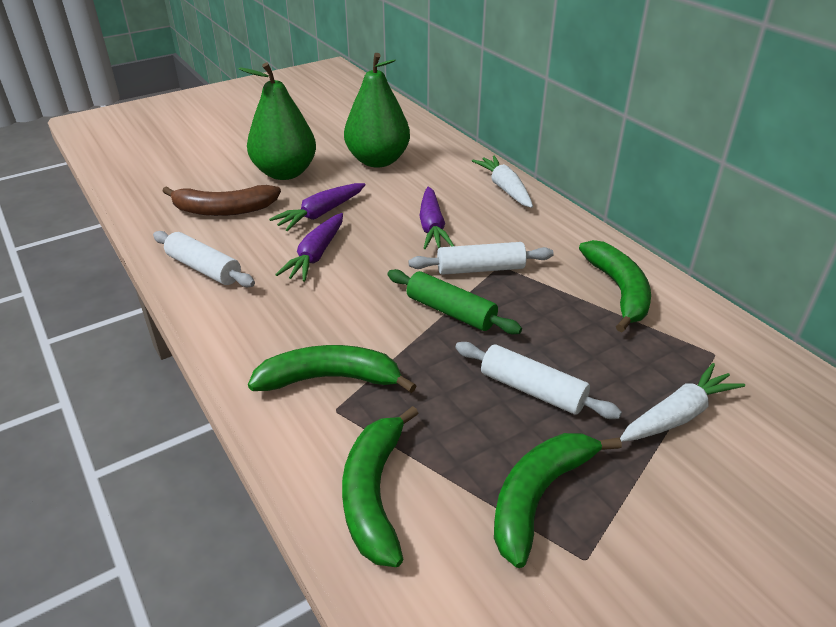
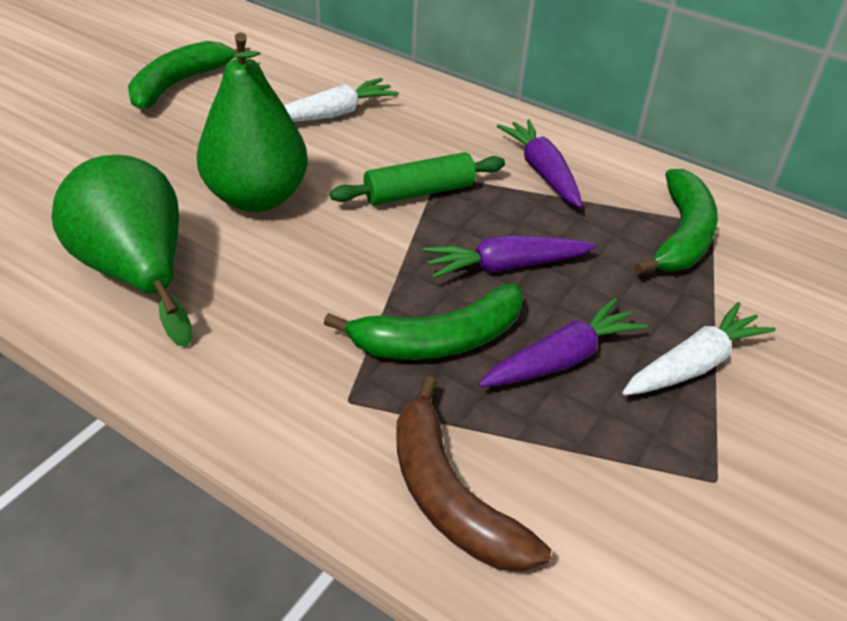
green banana: 4 -> 3
white rolling pin: 3 -> 0

